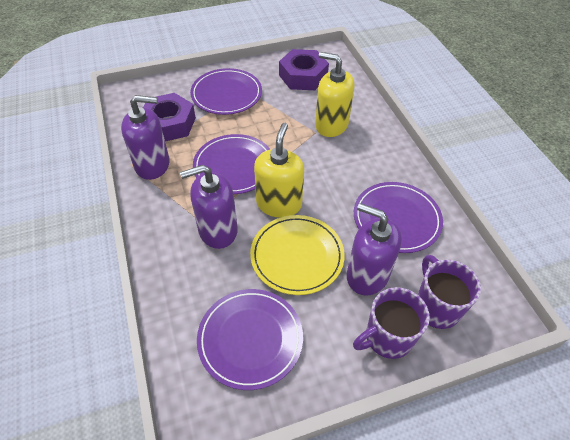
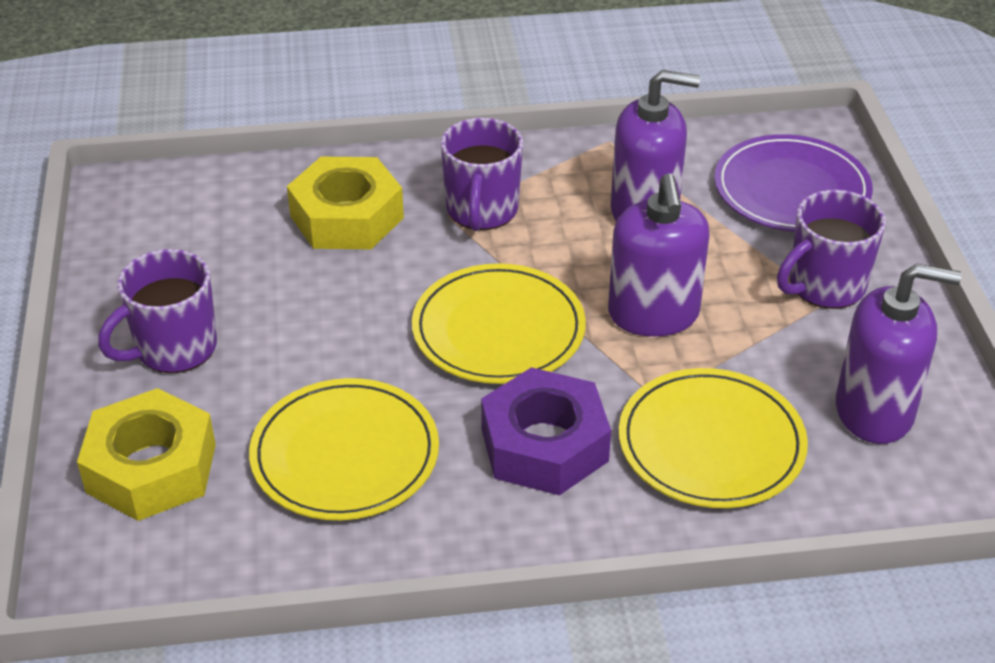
purple mug: 2 -> 3
purple nut: 2 -> 1
purple plate: 4 -> 1
yellow nut: 0 -> 2
yellow plate: 1 -> 3
yellow soap dispenser: 2 -> 0

